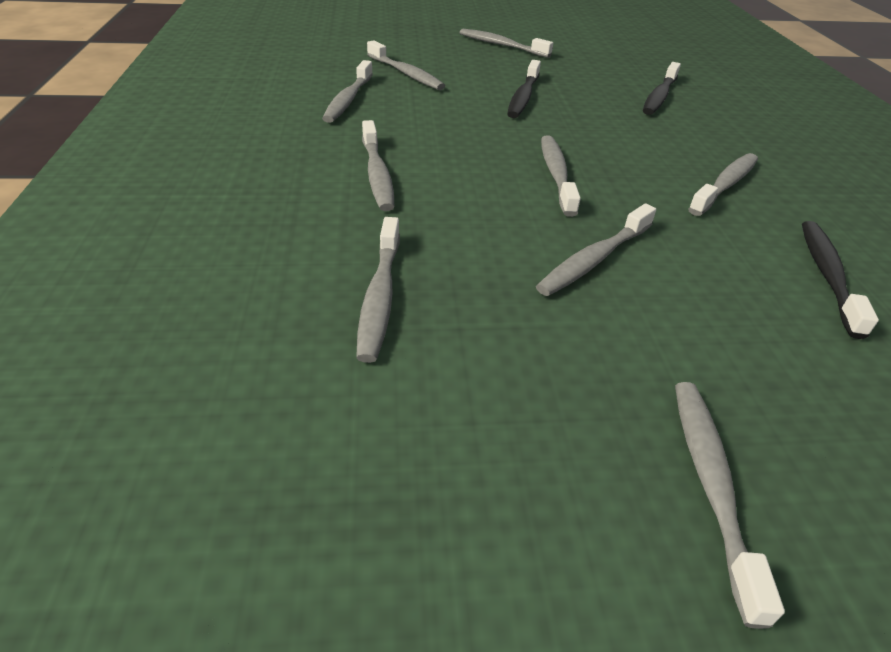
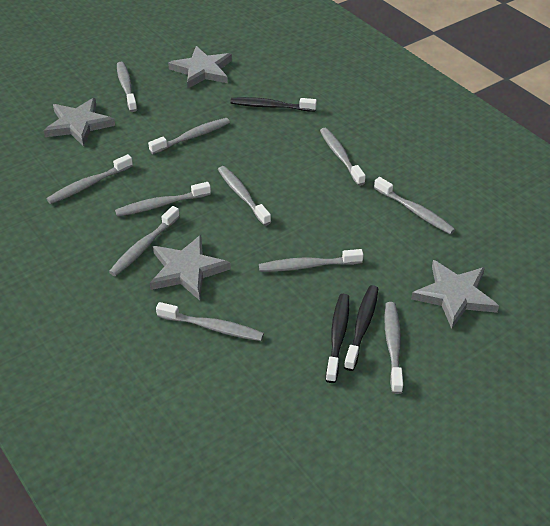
grey star: 0 -> 4
grey toothbrush: 9 -> 11

